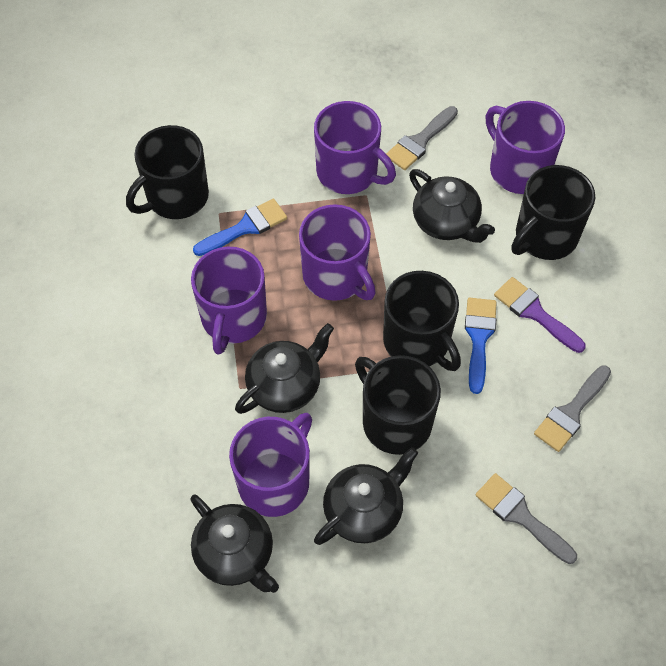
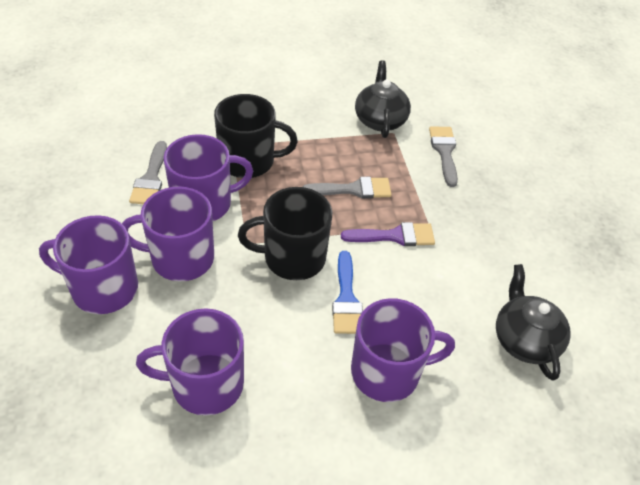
black mug: 4 -> 2
black teapot: 4 -> 2
blue brush: 2 -> 1

